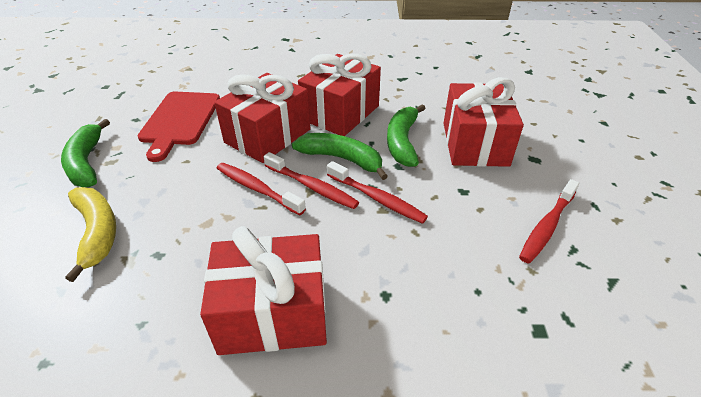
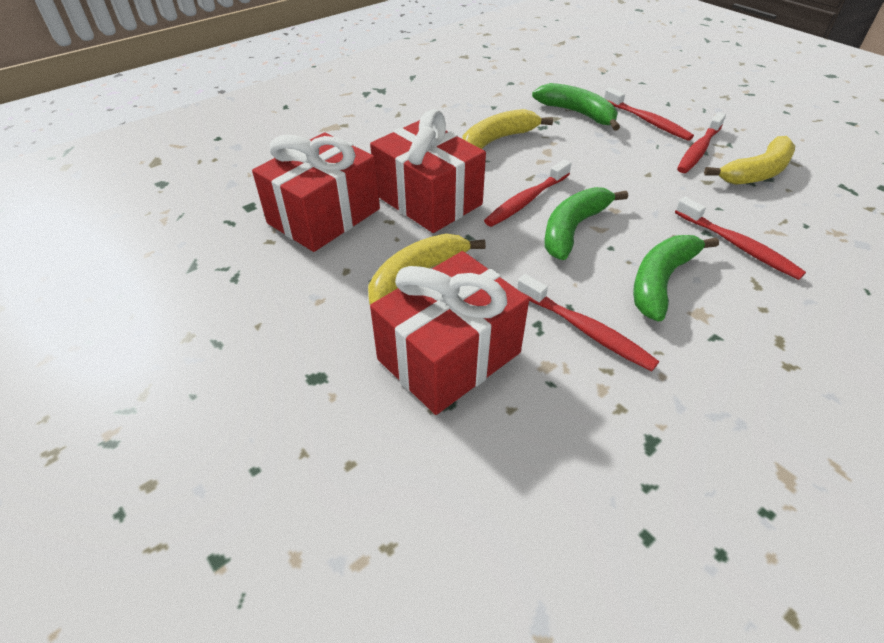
red cutting board: 1 -> 0
red gift: 4 -> 3
red toothbrush: 4 -> 5
yellow banana: 1 -> 3

